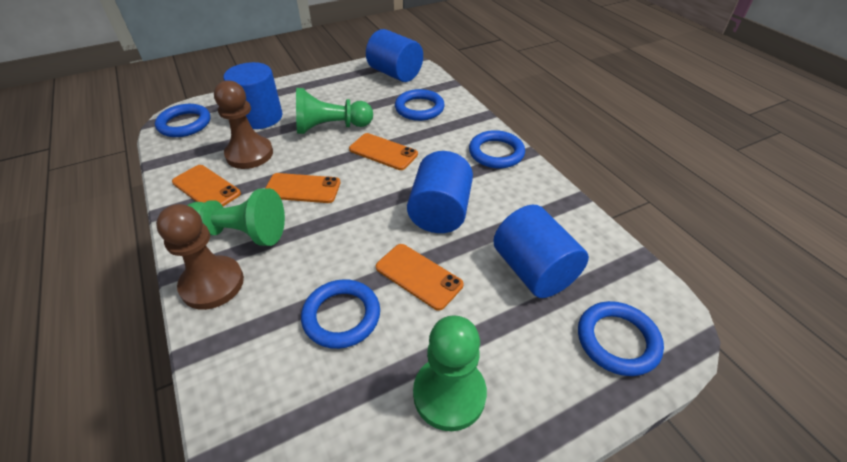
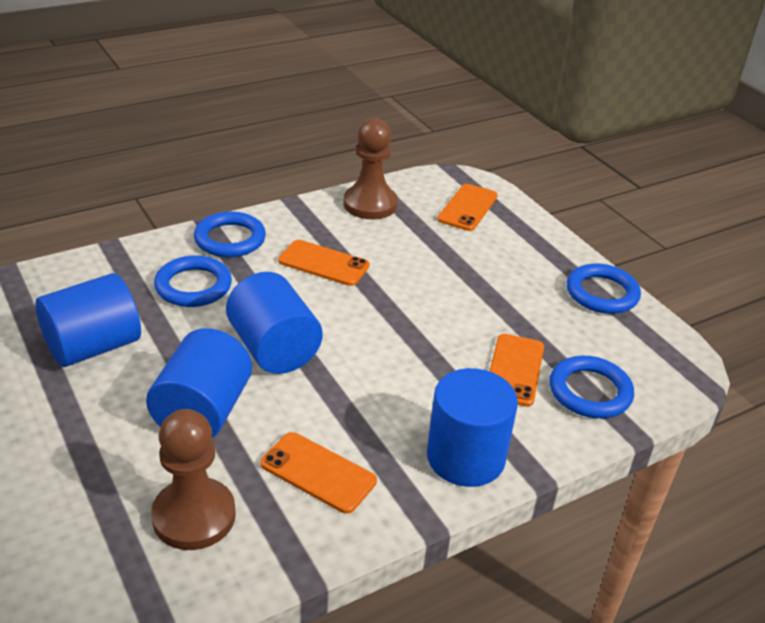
blue ring: 5 -> 4
green pawn: 3 -> 0

